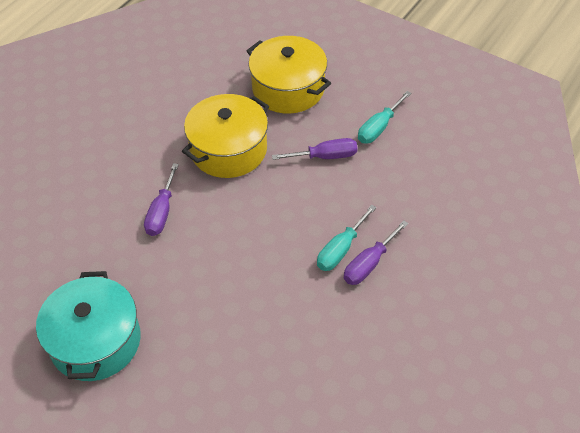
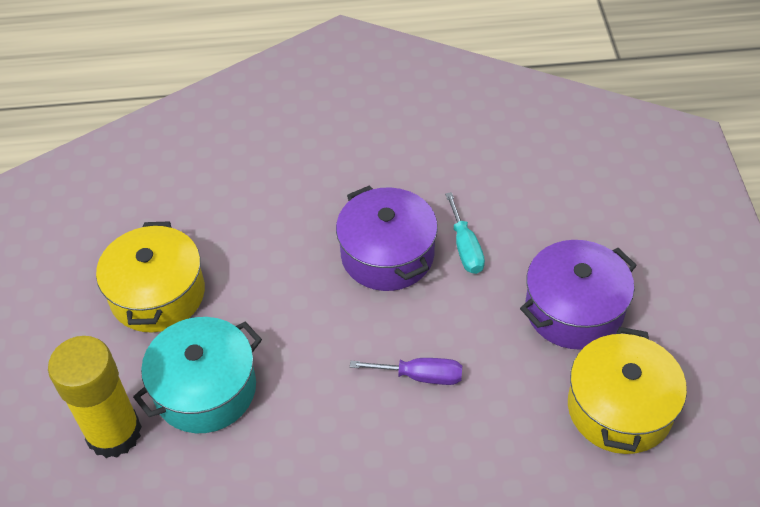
purple pot: 0 -> 2
purple screwdriver: 3 -> 1
turquoise screwdriver: 2 -> 1
yellow glue stick: 0 -> 1

